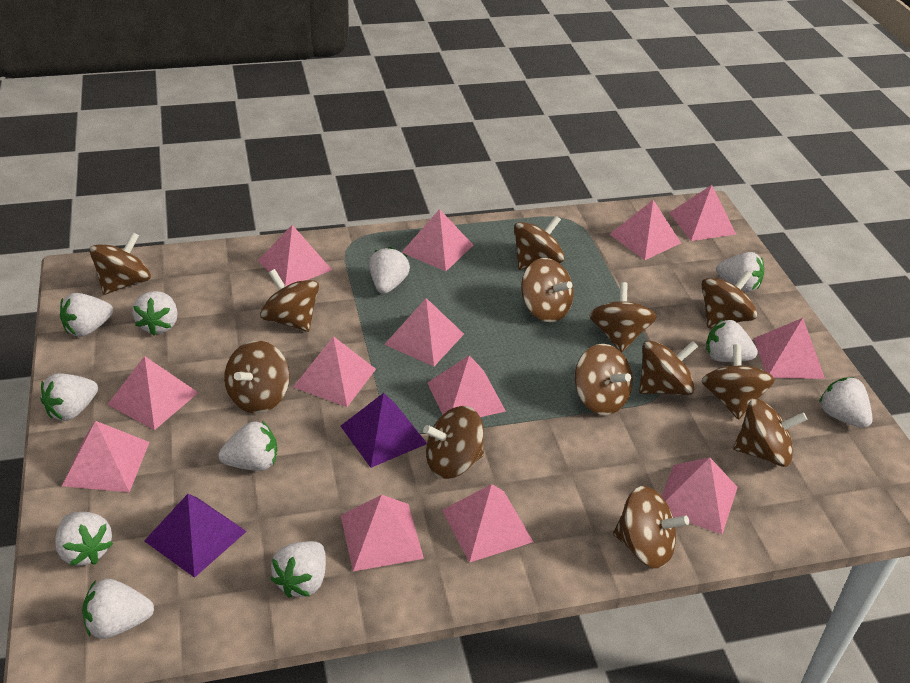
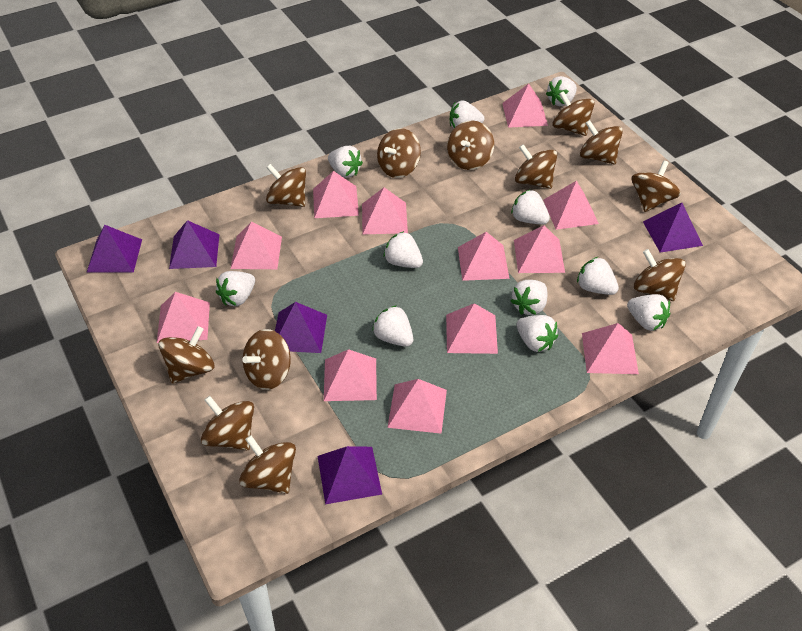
brown spinning top: 13 -> 12
pink pyramid: 13 -> 12
purple pyramid: 2 -> 5

